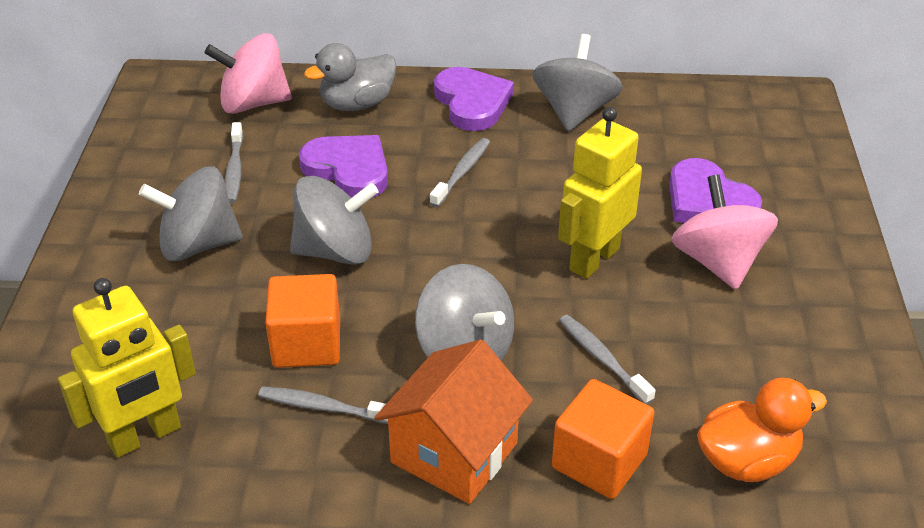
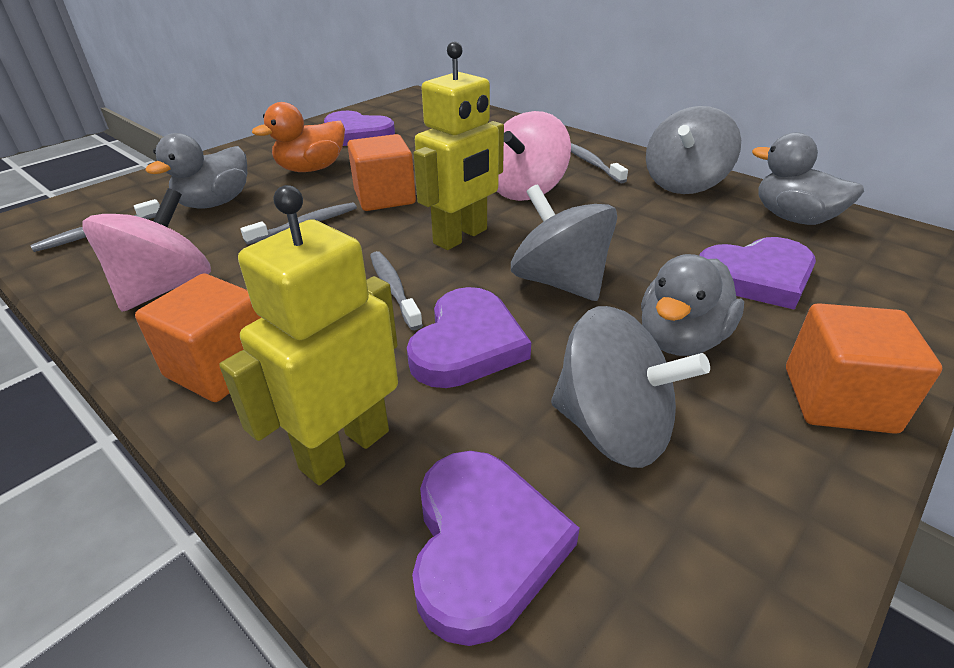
grey duck: 1 -> 3
grey spinning top: 4 -> 3
orange cube: 2 -> 3
orange house: 1 -> 0
purple heart: 3 -> 4

